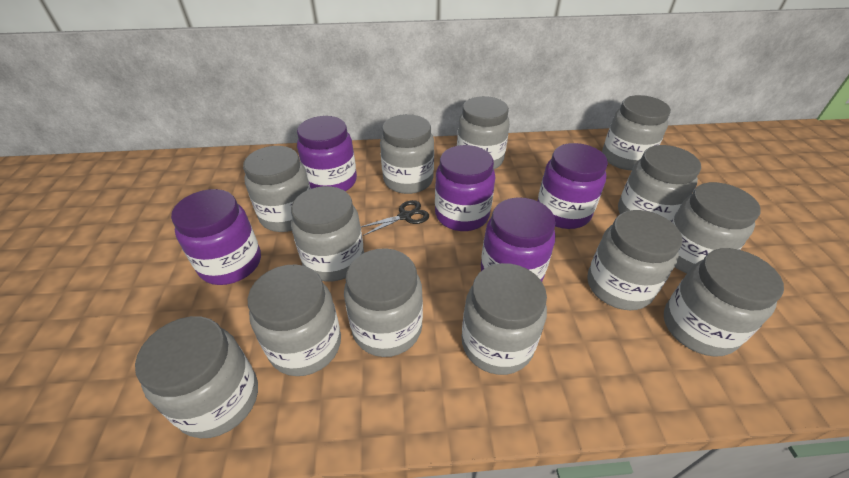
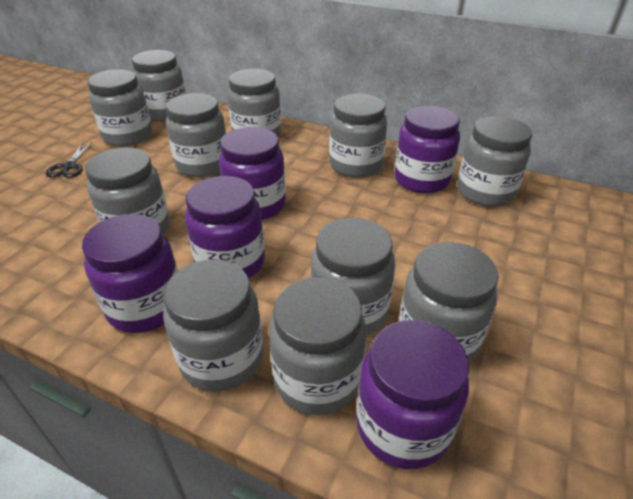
grey jar: 13 -> 11

